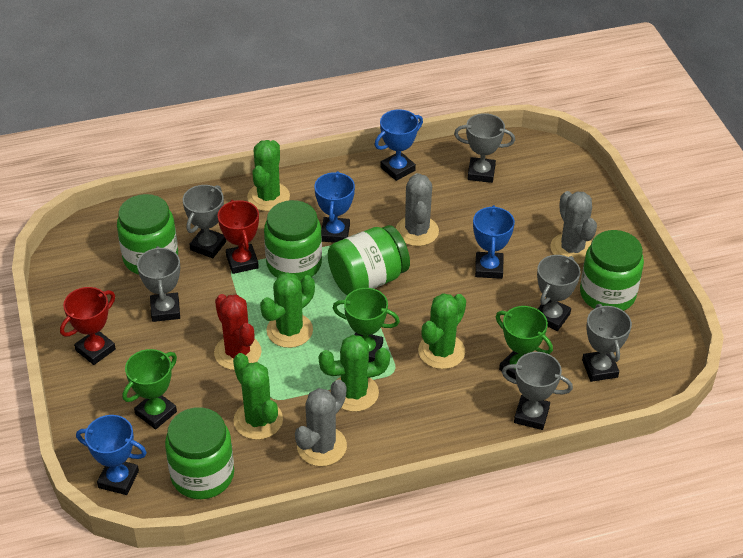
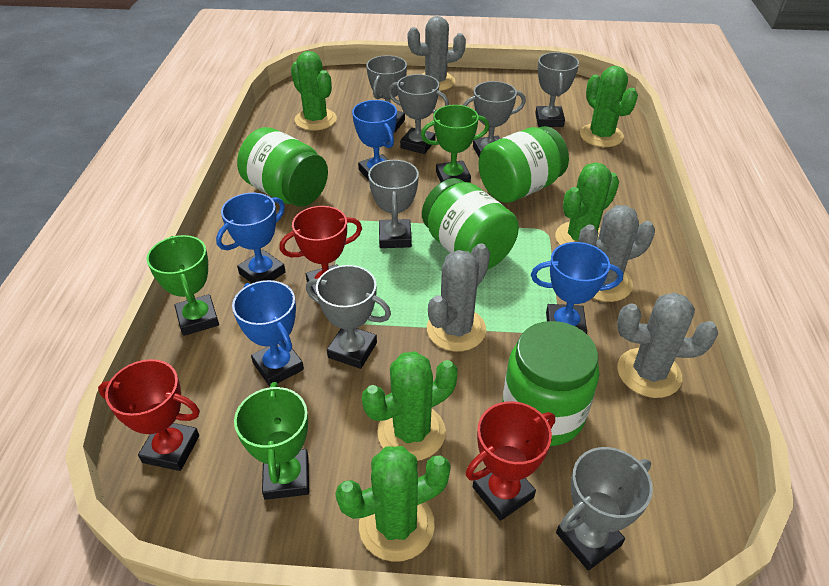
green jar: 5 -> 4
grey cactus: 3 -> 4
grey trophy: 6 -> 7
red cactus: 1 -> 0
red trophy: 2 -> 3

